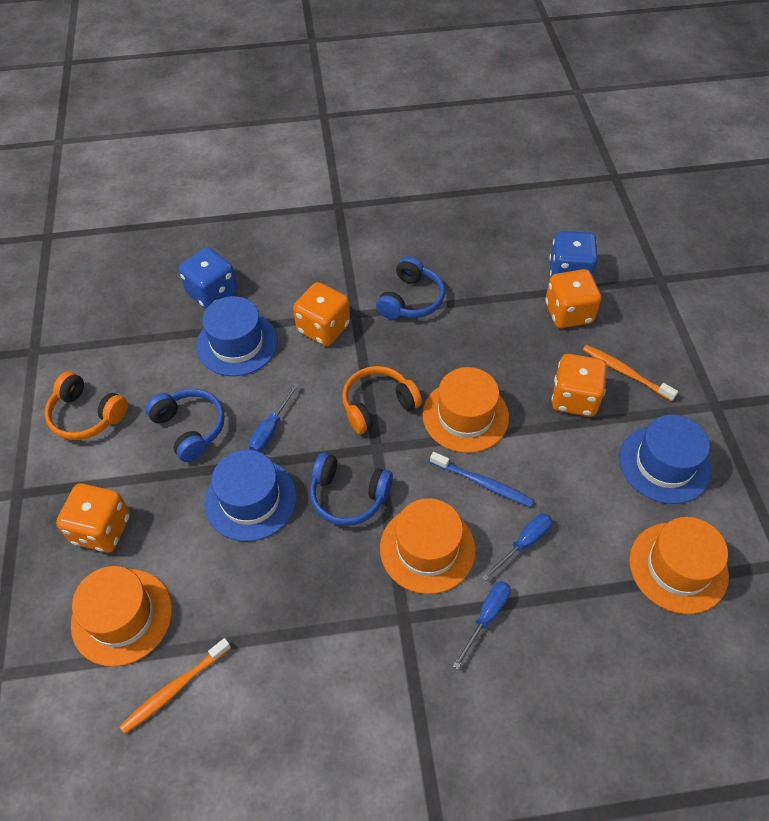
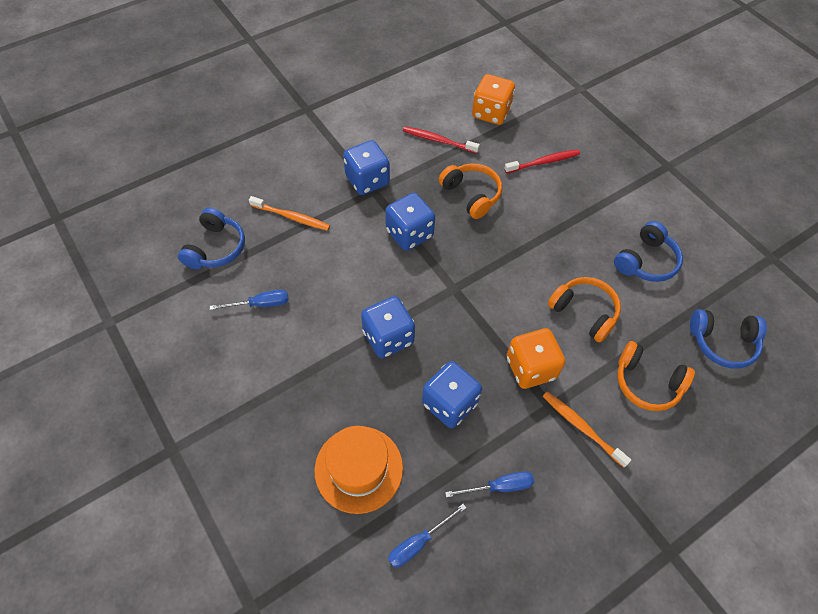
blue dice: 2 -> 4
blue hat: 3 -> 0
blue toothbrush: 1 -> 0
orange dice: 4 -> 2
orange hat: 4 -> 1
orange headphones: 2 -> 3
red toothbrush: 0 -> 2

